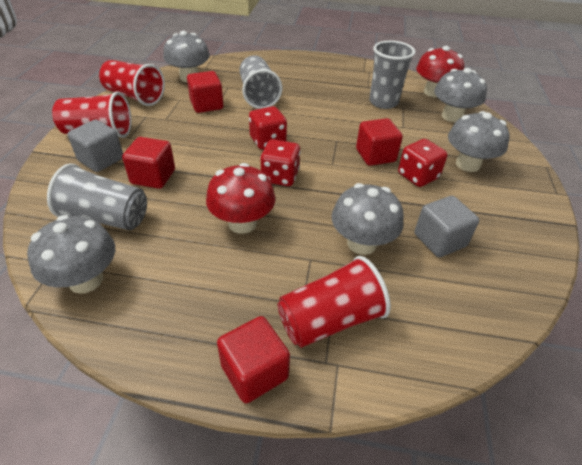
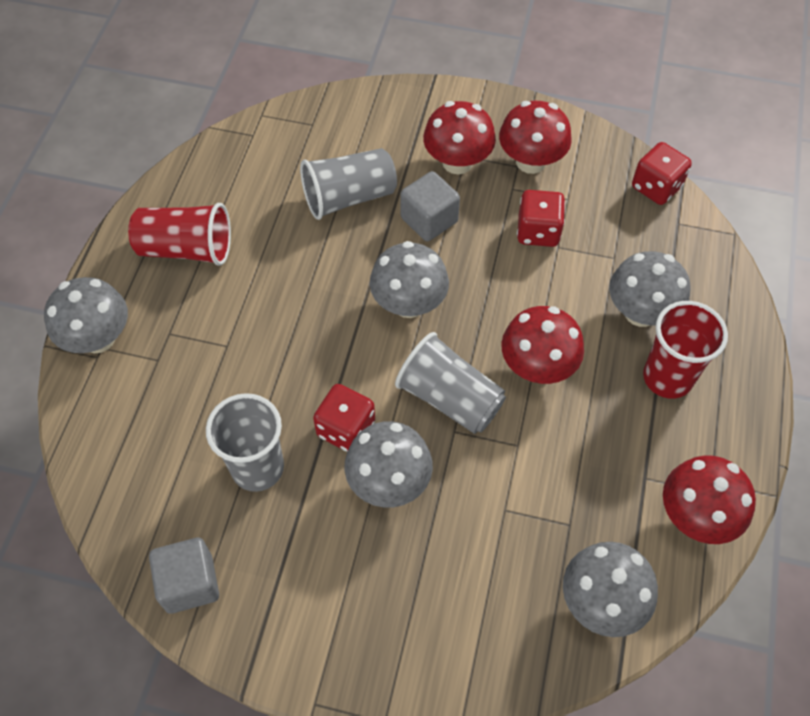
red cube: 4 -> 0
red cup: 3 -> 2
red mushroom: 2 -> 4

